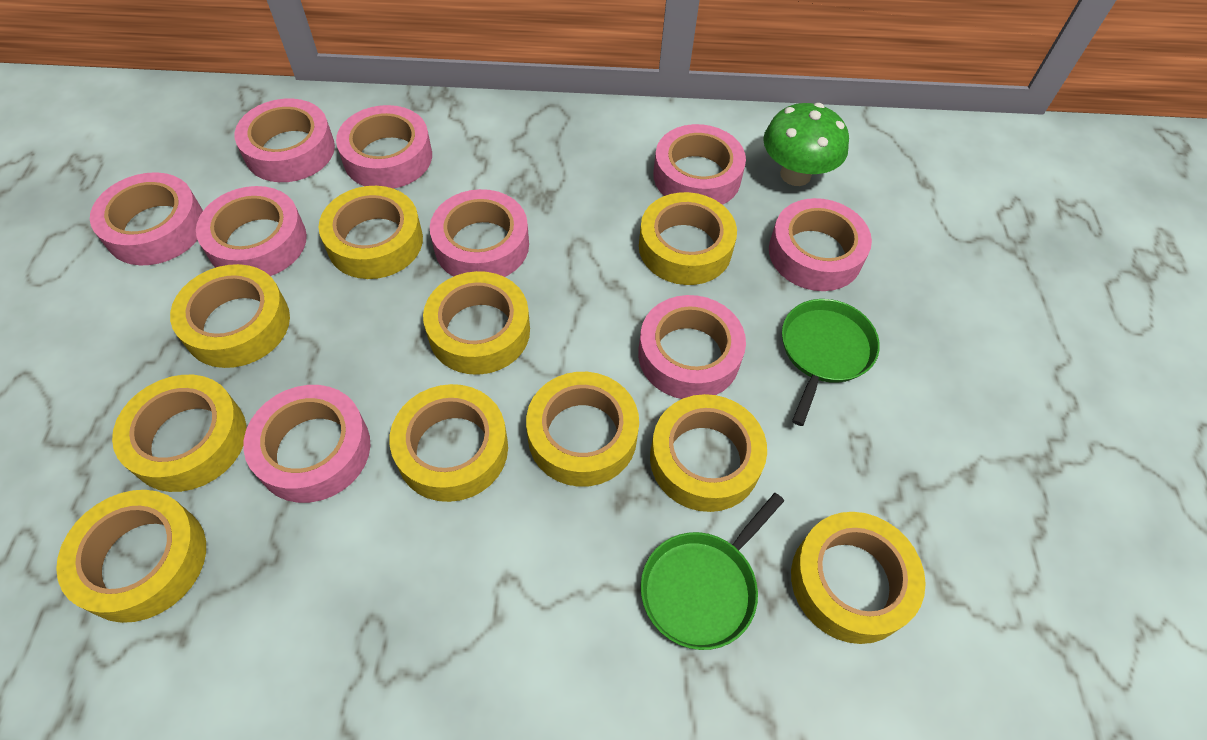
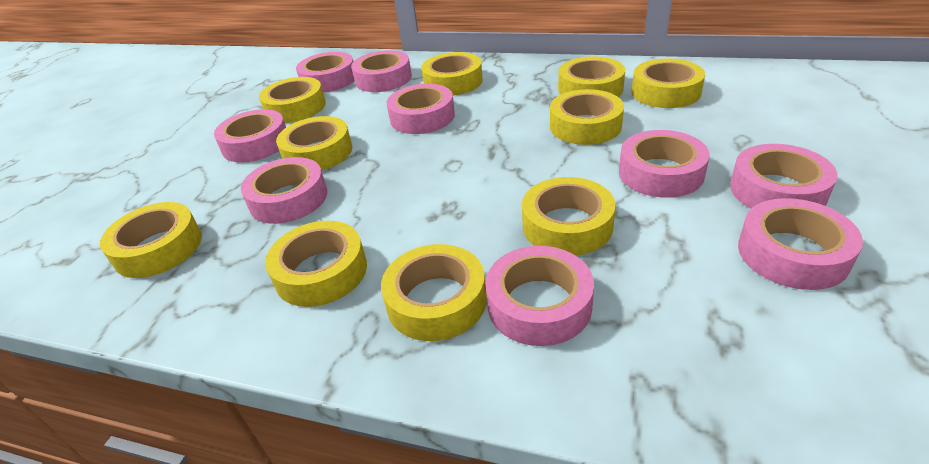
green mushroom: 1 -> 0
green pan: 2 -> 0

